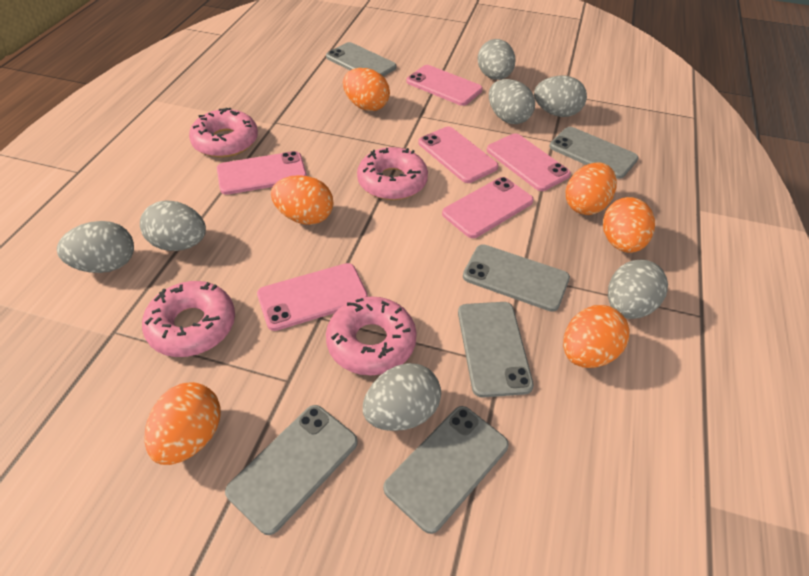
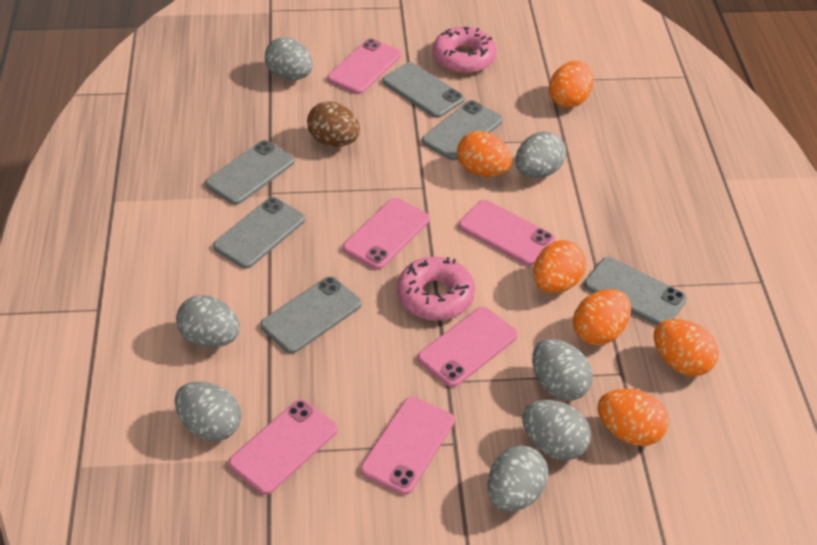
brown egg: 0 -> 1
pink donut: 4 -> 2

